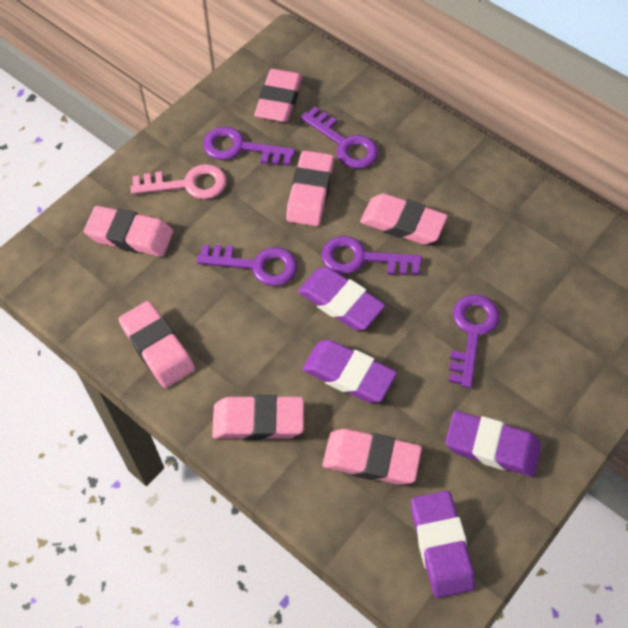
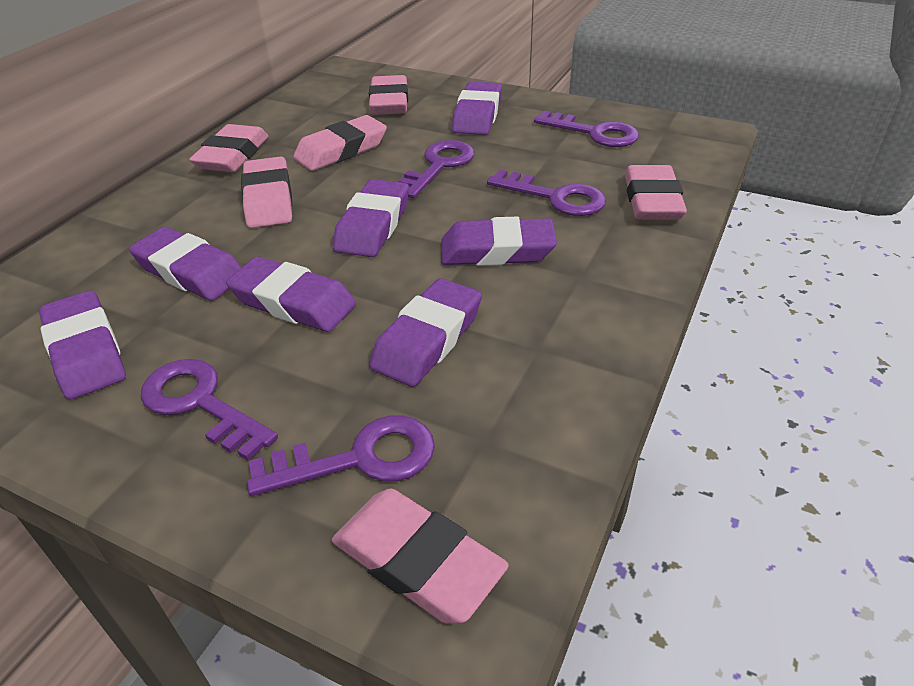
pink eraser: 7 -> 6
pink key: 1 -> 0
purple eraser: 4 -> 7

